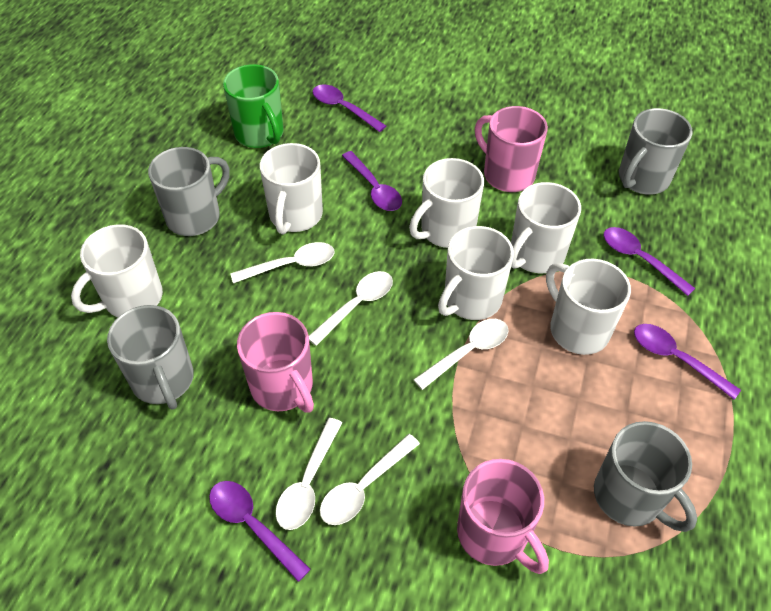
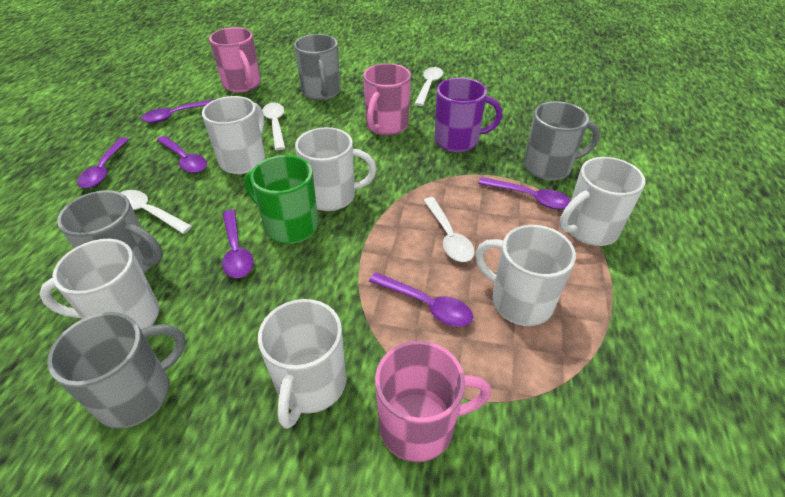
purple mug: 0 -> 1
purple spoon: 5 -> 6
white spoon: 5 -> 4

